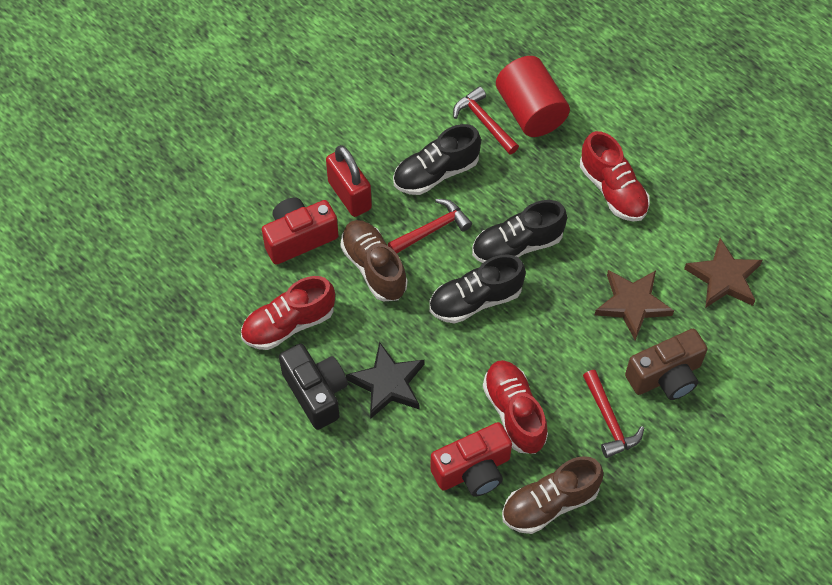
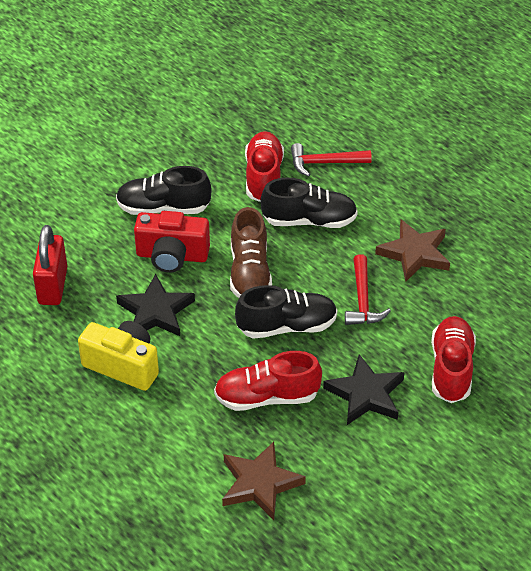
black camera: 1 -> 0
black star: 1 -> 2
brown camera: 1 -> 0
brown shoe: 2 -> 1
red camera: 2 -> 1
red cylinder: 1 -> 0
red hammer: 3 -> 2
yellow camera: 0 -> 1

